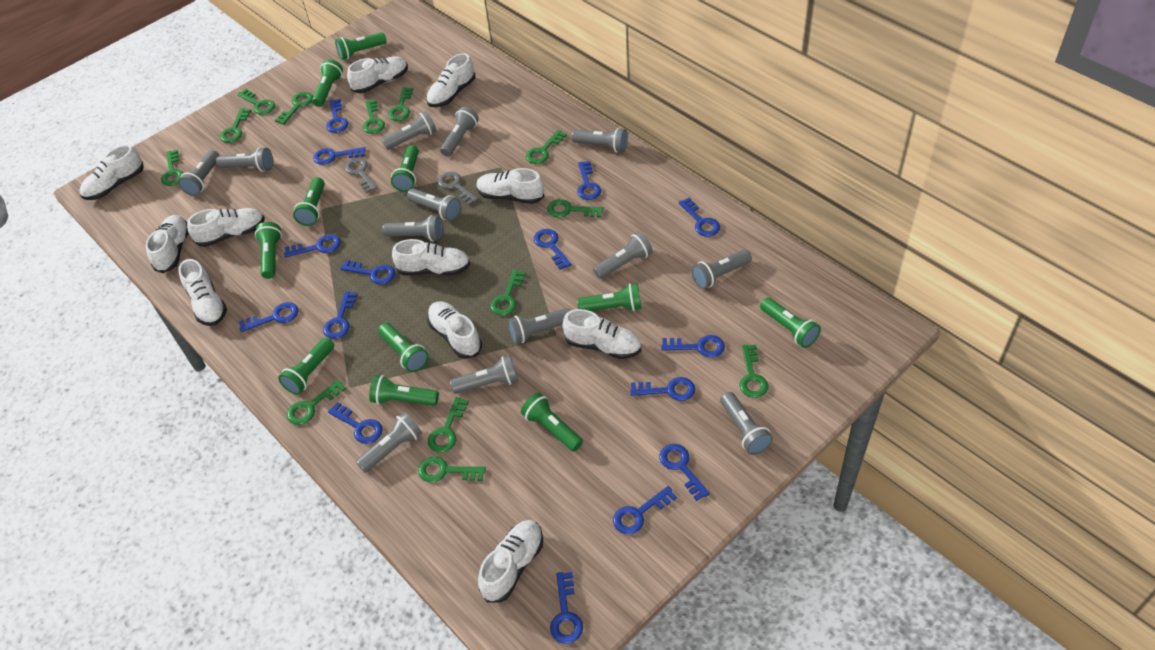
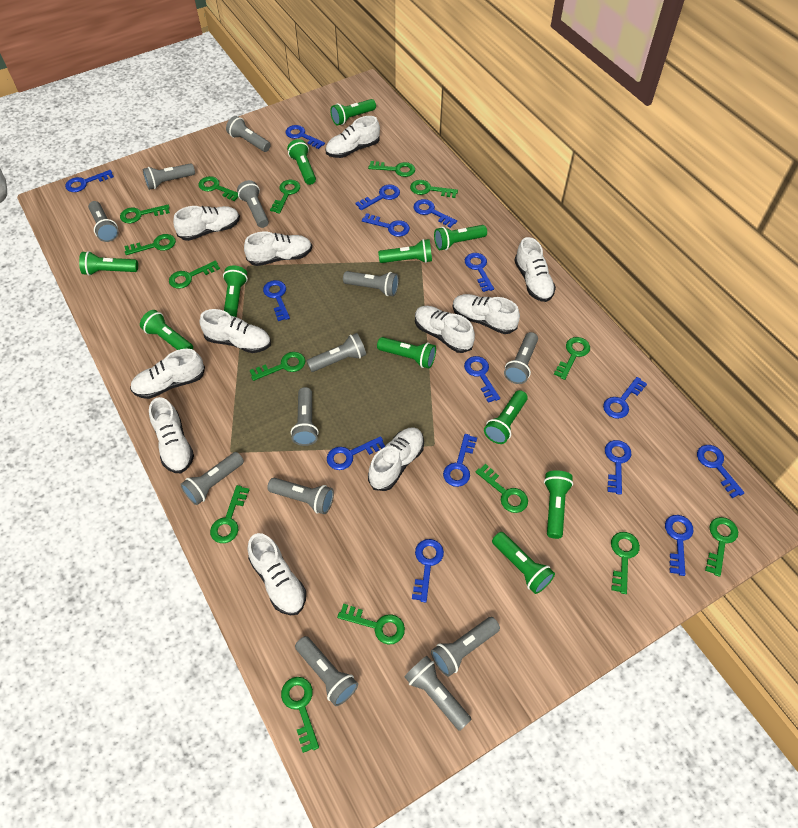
green key: 13 -> 15
grey key: 2 -> 0

